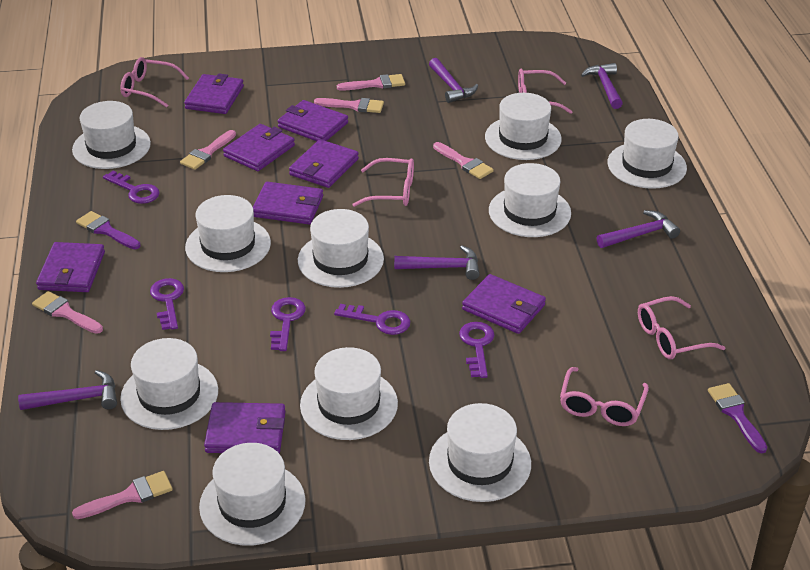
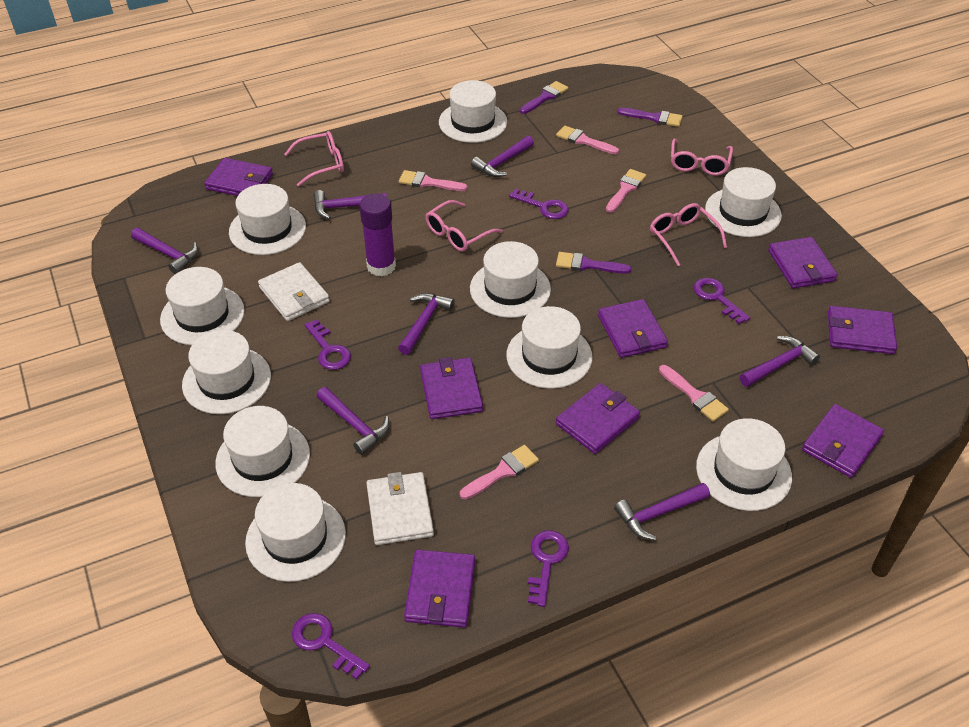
pink brush: 6 -> 5
pink glasses: 5 -> 4
purple brush: 2 -> 3
purple glue stick: 0 -> 1
purple hammer: 5 -> 7
white wallet: 0 -> 2

